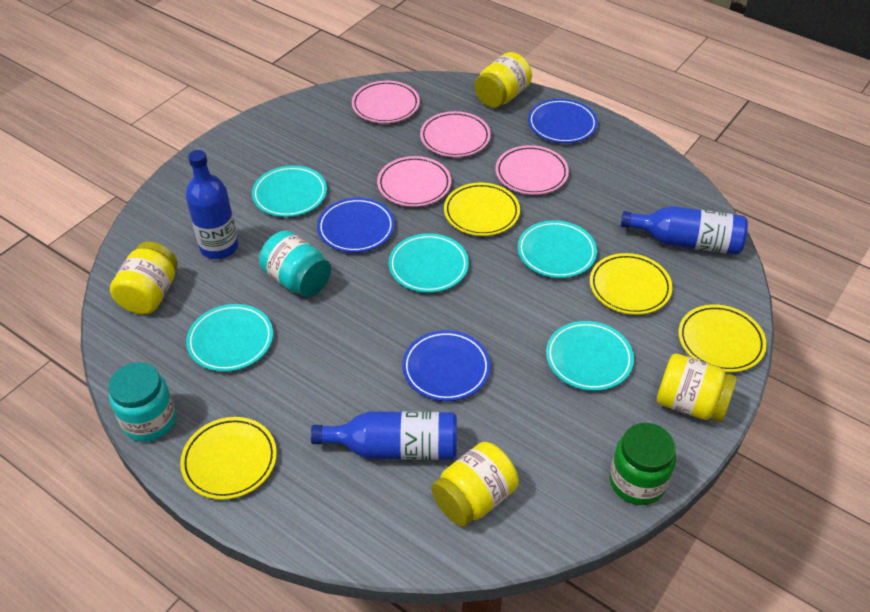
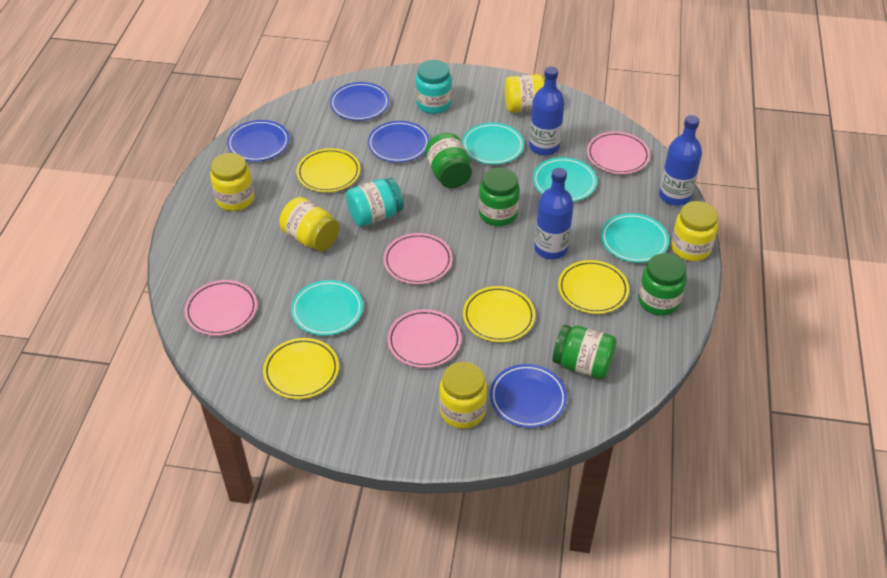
blue plate: 3 -> 4
green jar: 1 -> 4
turquoise plate: 5 -> 4
yellow jar: 4 -> 5

